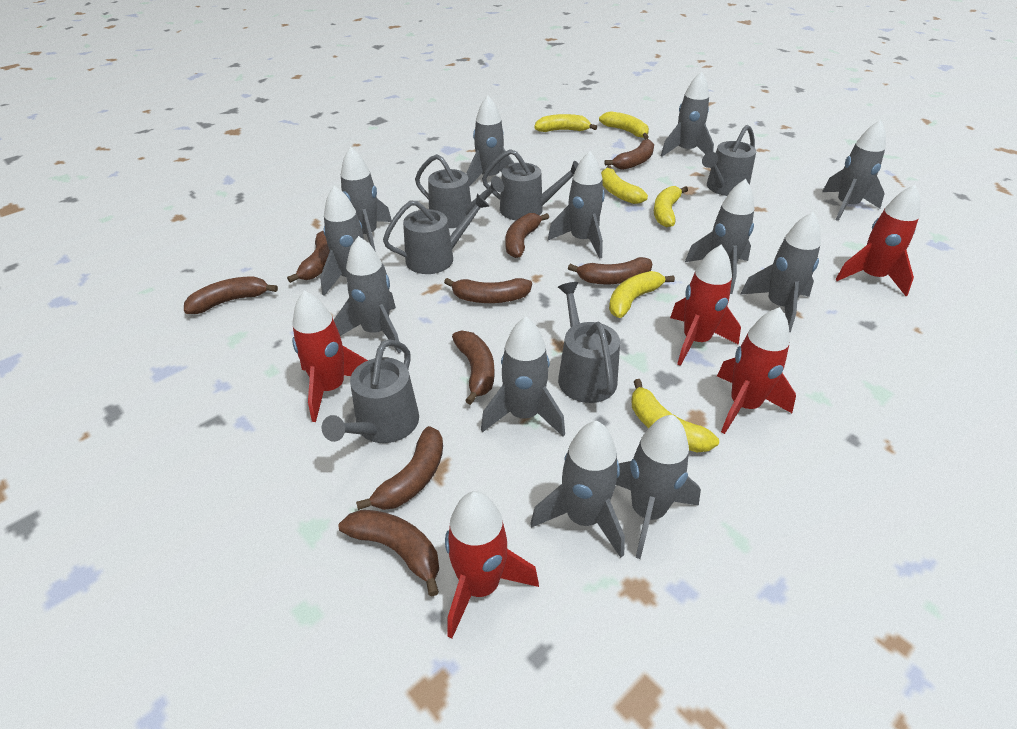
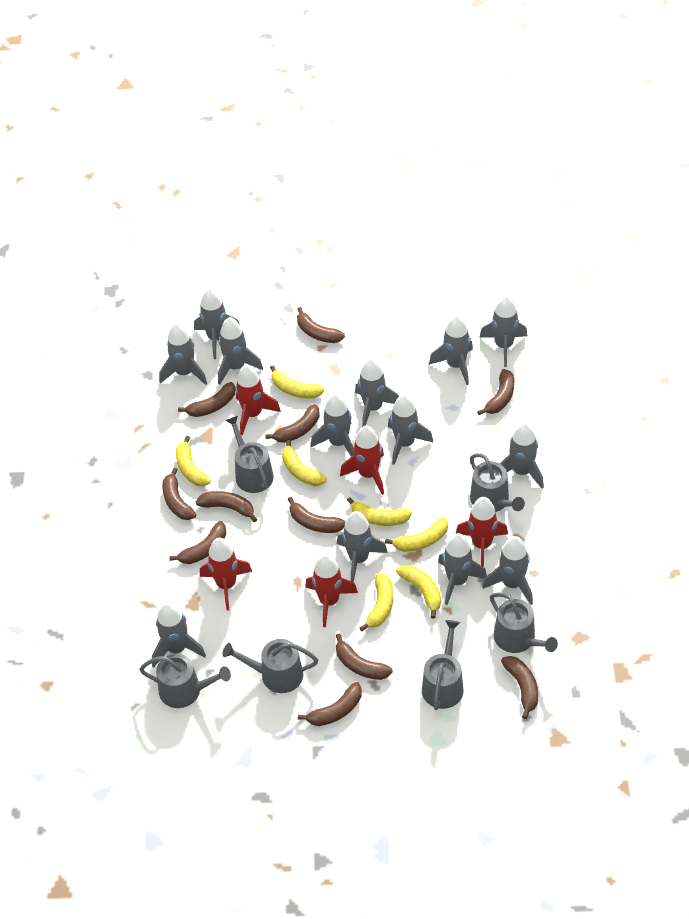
brown banana: 9 -> 11
grey rocket: 12 -> 13
yellow banana: 6 -> 7

